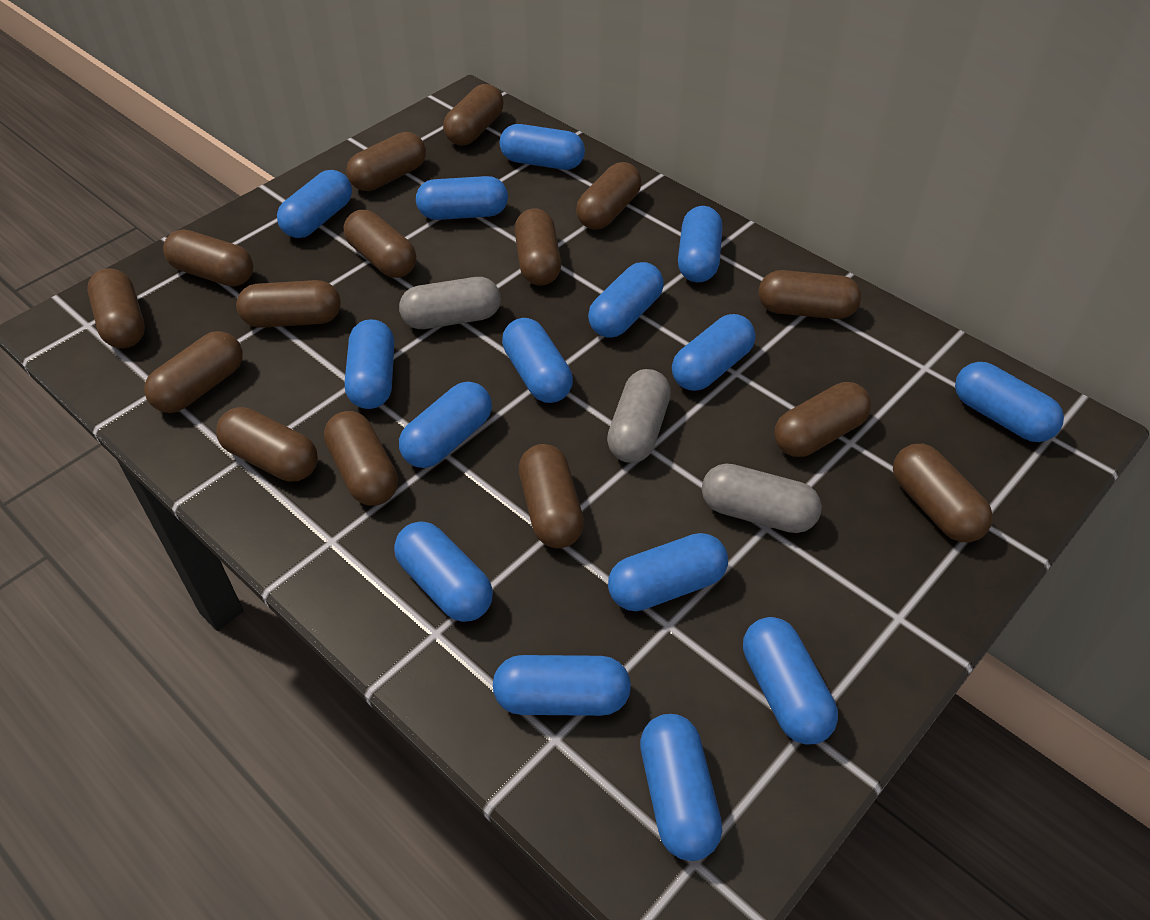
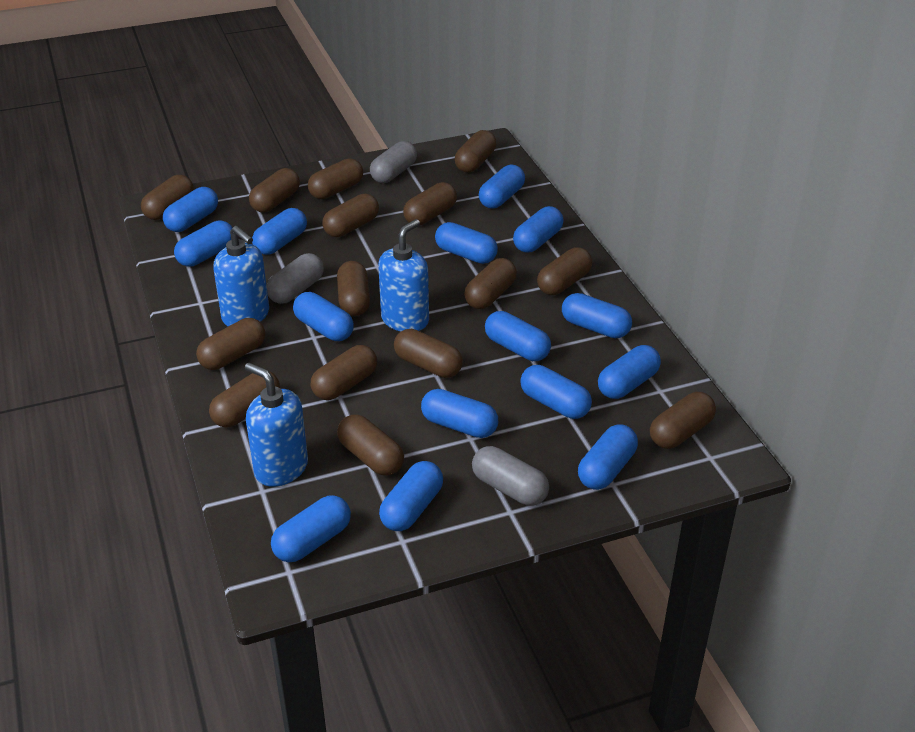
blue soap dispenser: 0 -> 3

